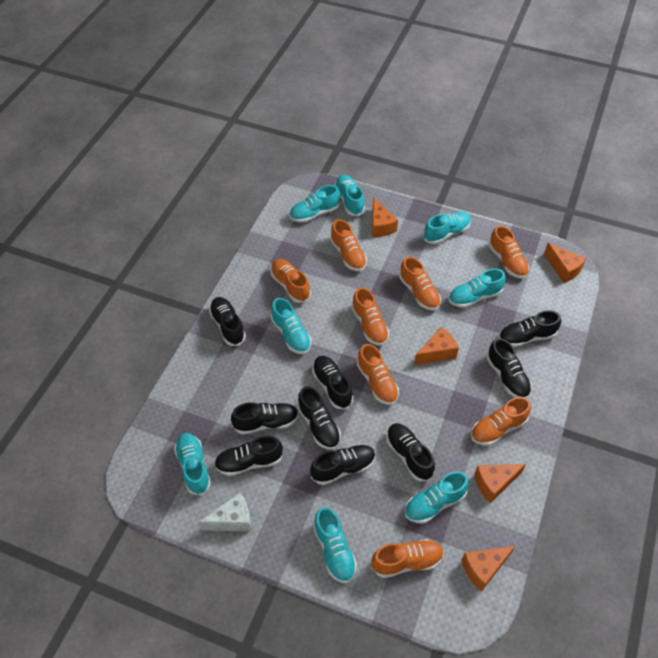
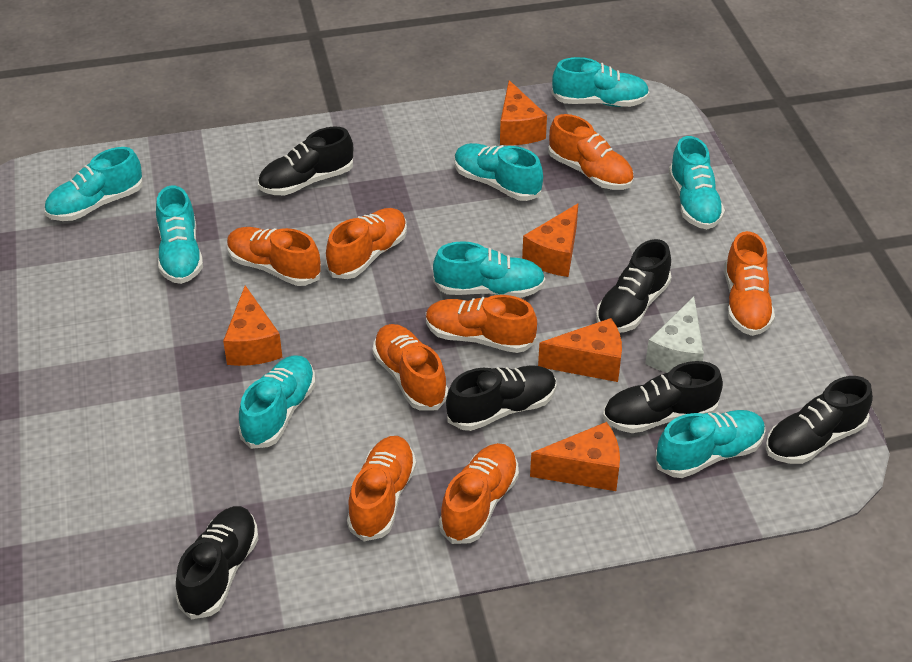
black shoe: 9 -> 6

